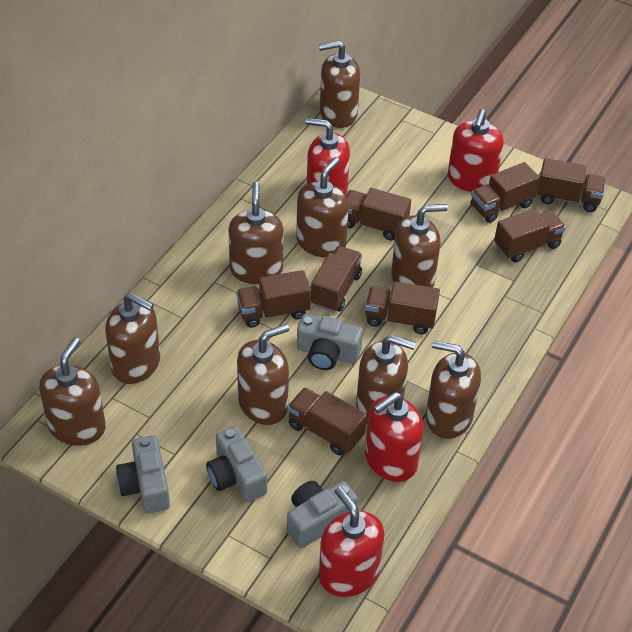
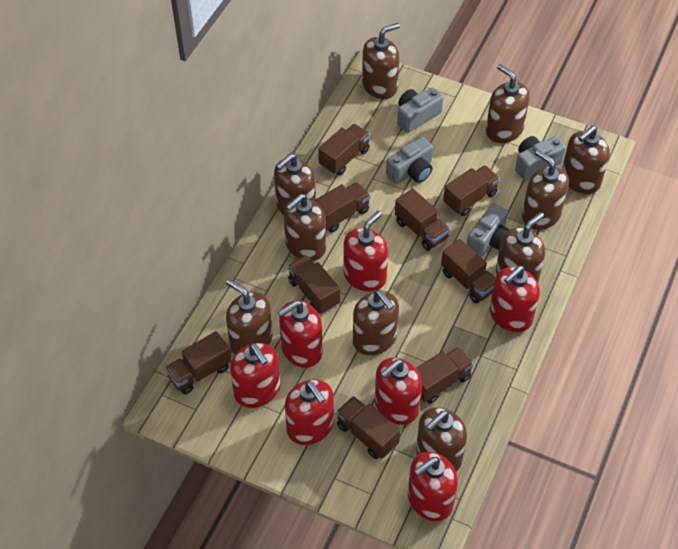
brown soap dispenser: 9 -> 10
brown truck: 8 -> 9
red soap dispenser: 4 -> 7

